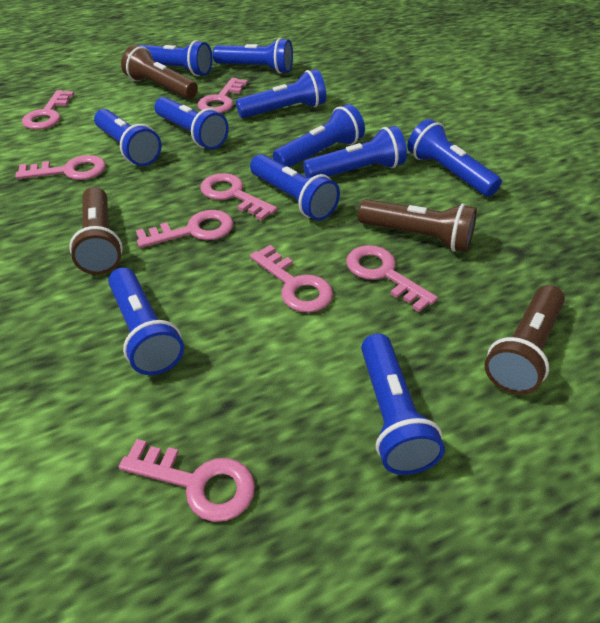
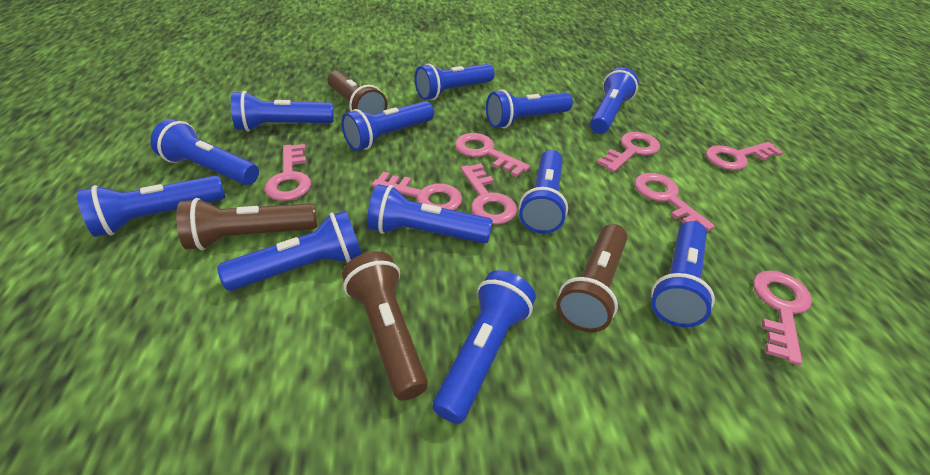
blue flashlight: 11 -> 12

